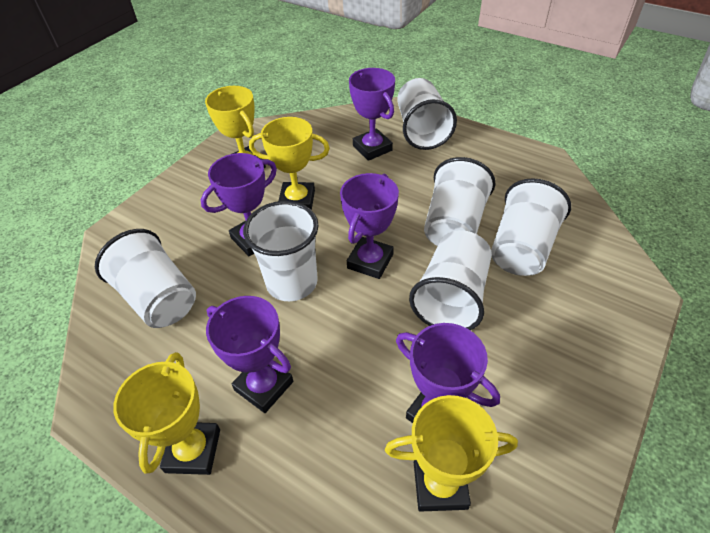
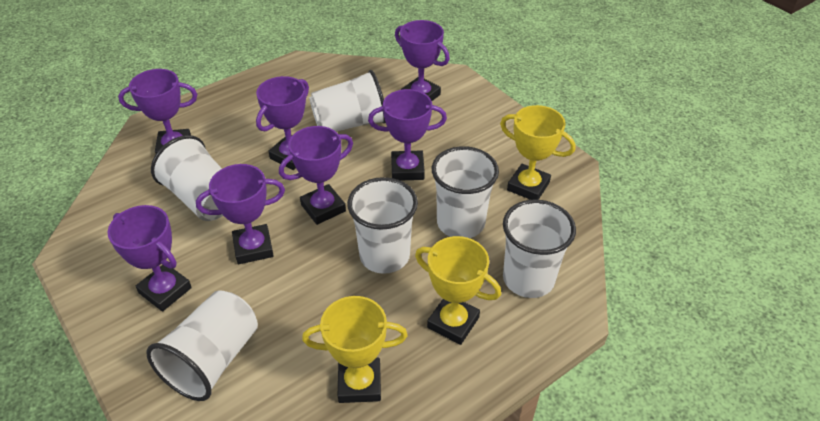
purple trophy: 5 -> 7
yellow trophy: 4 -> 3

